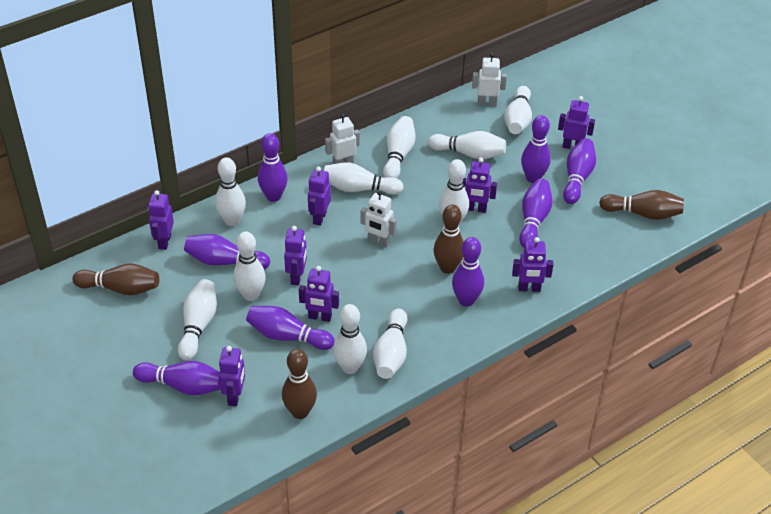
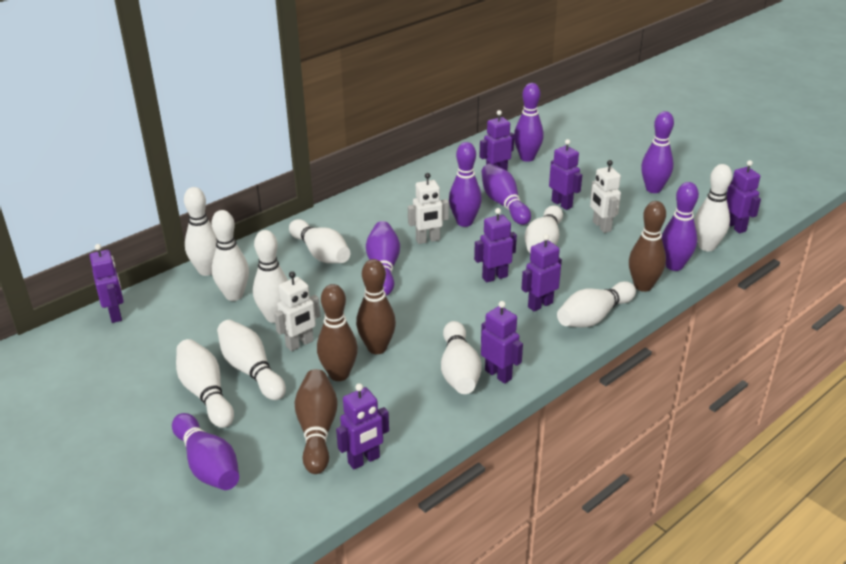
purple bowling pin: 8 -> 7

